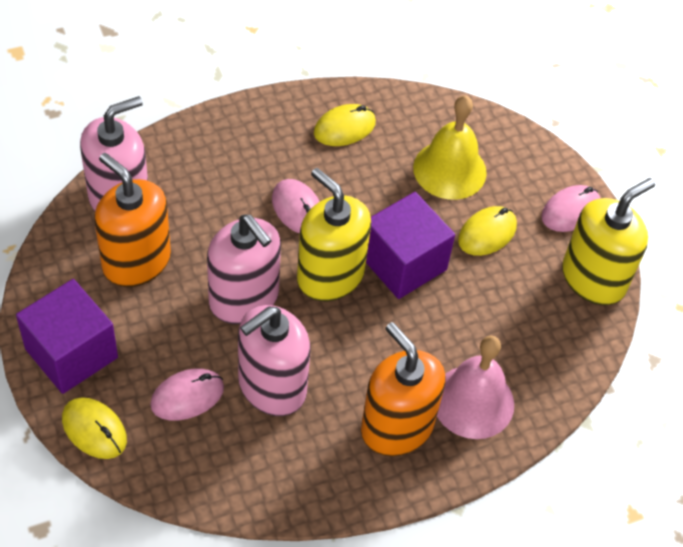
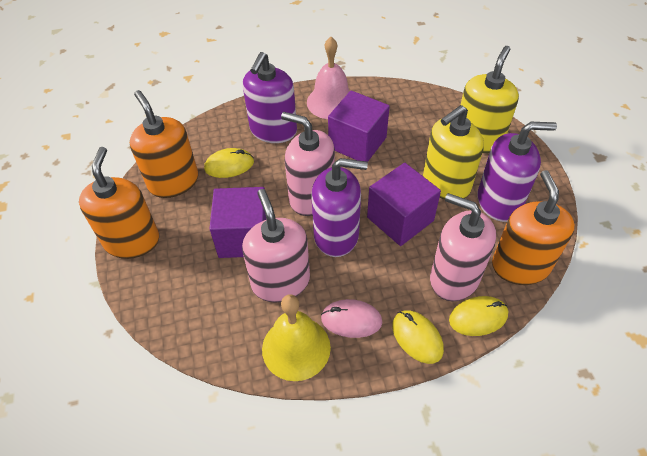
orange soap dispenser: 2 -> 3
pink mouse: 3 -> 1
purple cube: 2 -> 3
purple soap dispenser: 0 -> 3

